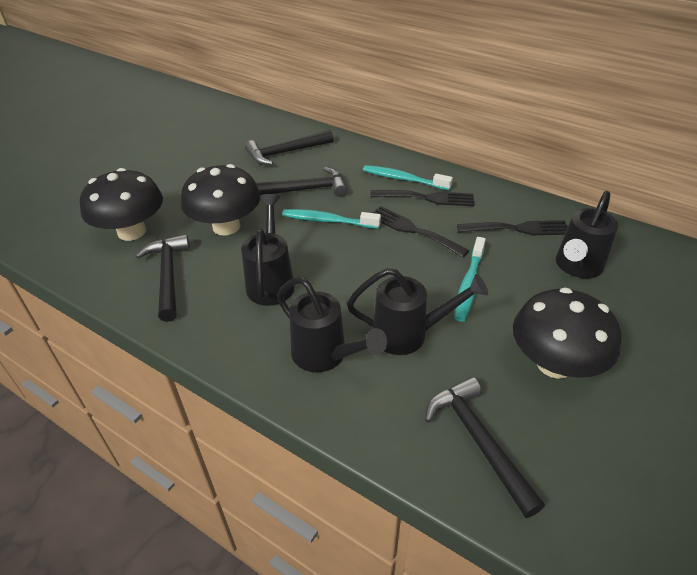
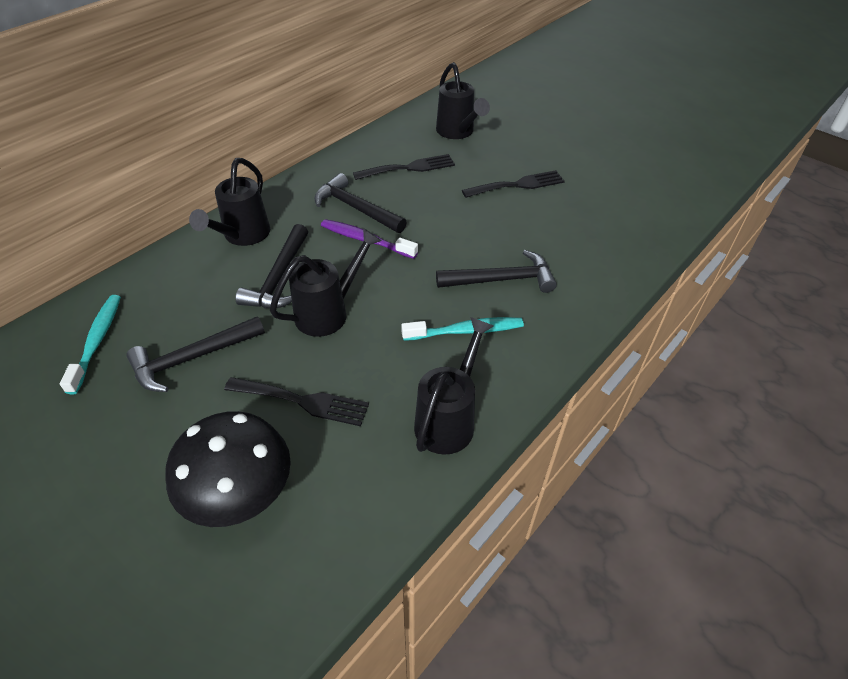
black mushroom: 3 -> 1
purple toothbrush: 0 -> 1
turquoise toothbrush: 3 -> 2

